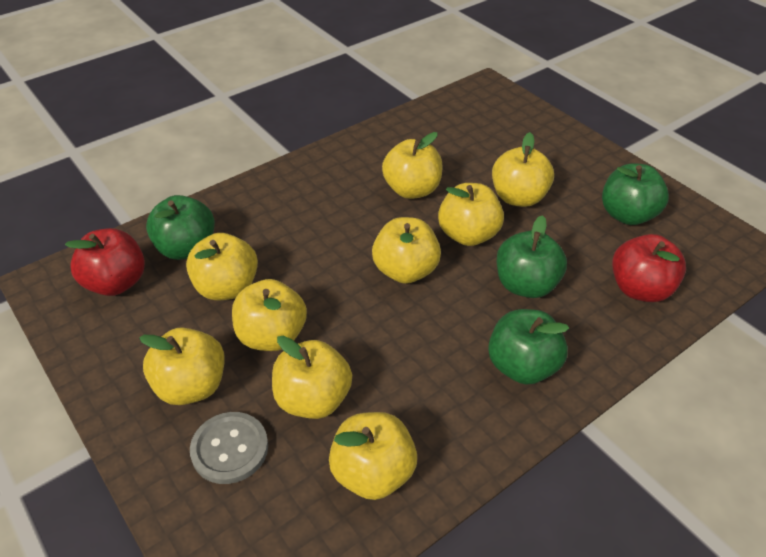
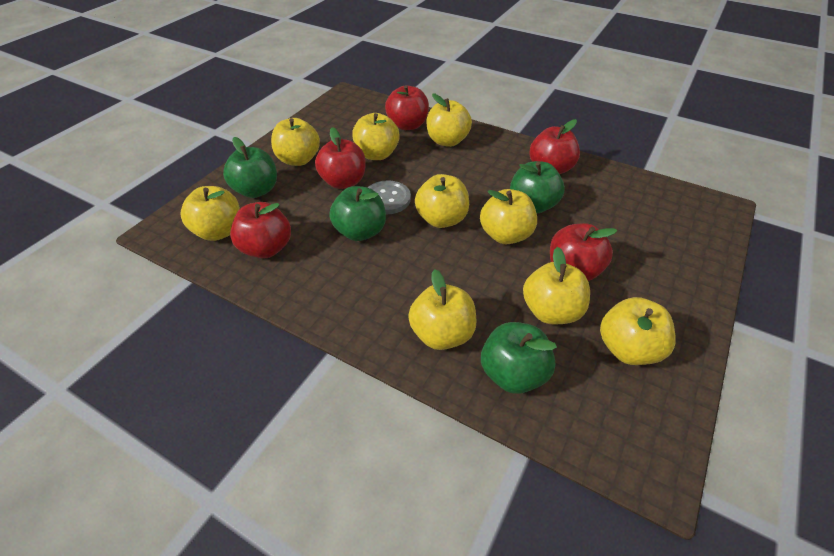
red apple: 2 -> 5

